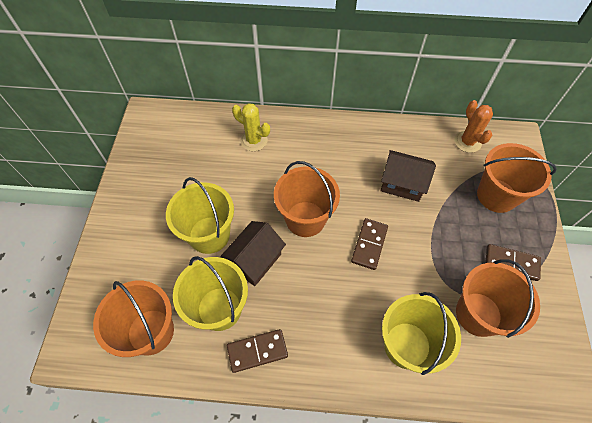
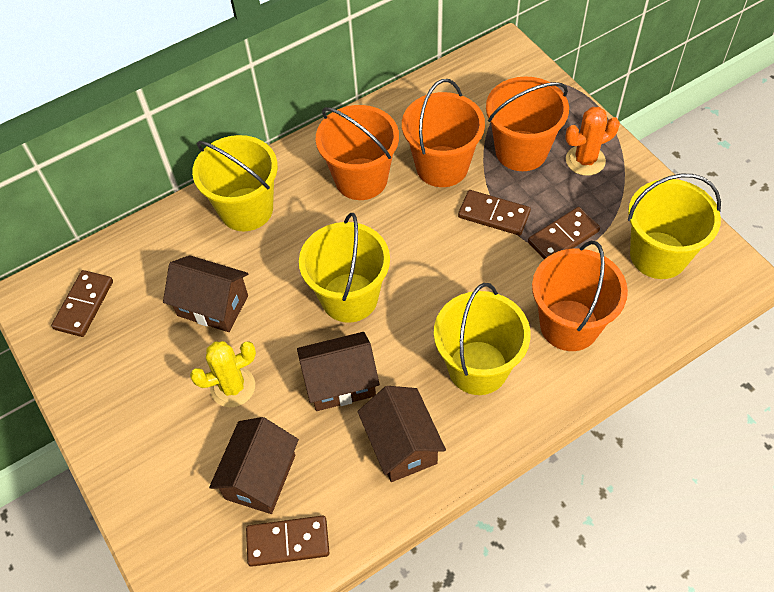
brown domino: 3 -> 4
brown house: 2 -> 4
yellow bucket: 3 -> 4

